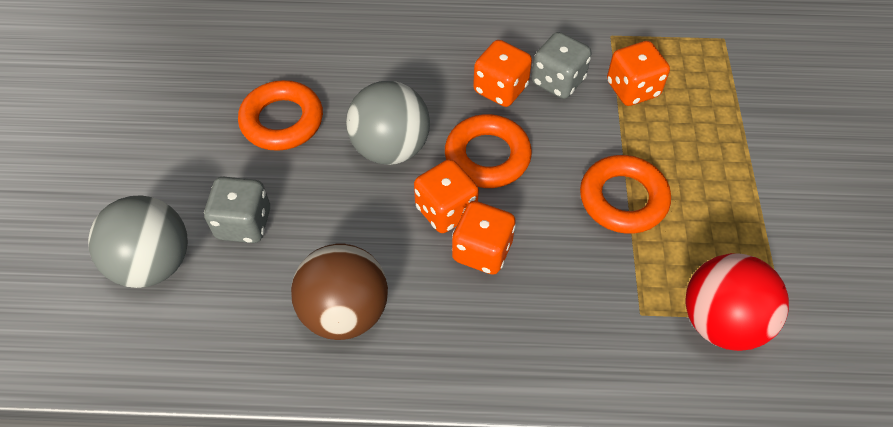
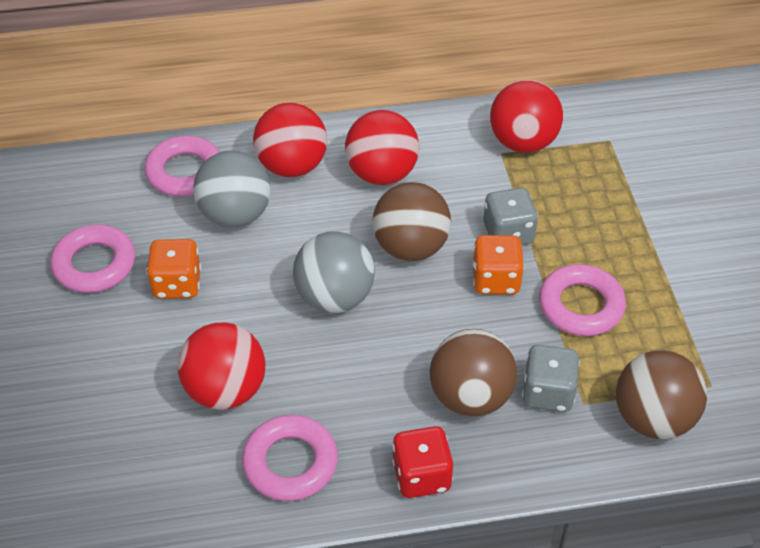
brown ball: 1 -> 3
orange dice: 4 -> 2
orange ring: 3 -> 0
pink ring: 0 -> 4
red ball: 1 -> 4
red dice: 0 -> 1

